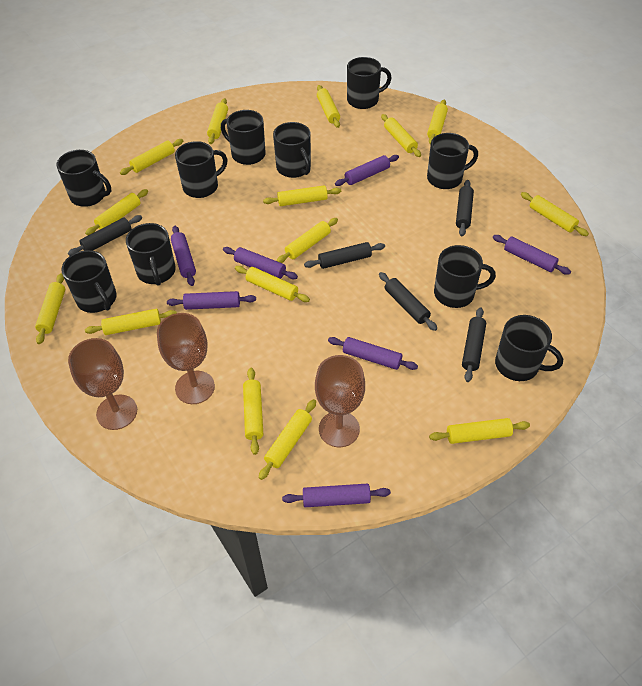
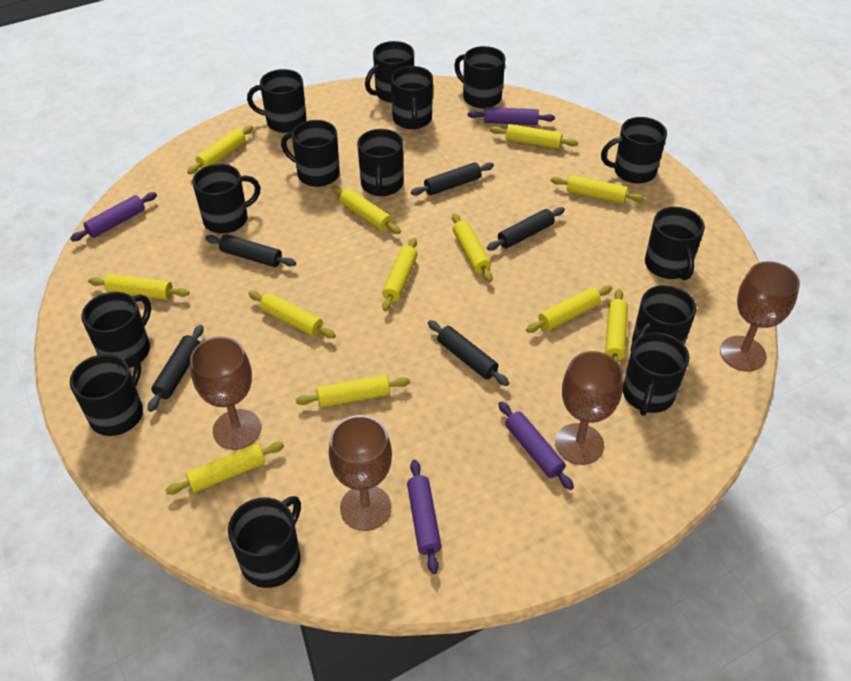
black mug: 10 -> 14
brown goblet: 3 -> 4
purple rolling pin: 7 -> 4
yellow rolling pin: 15 -> 12

